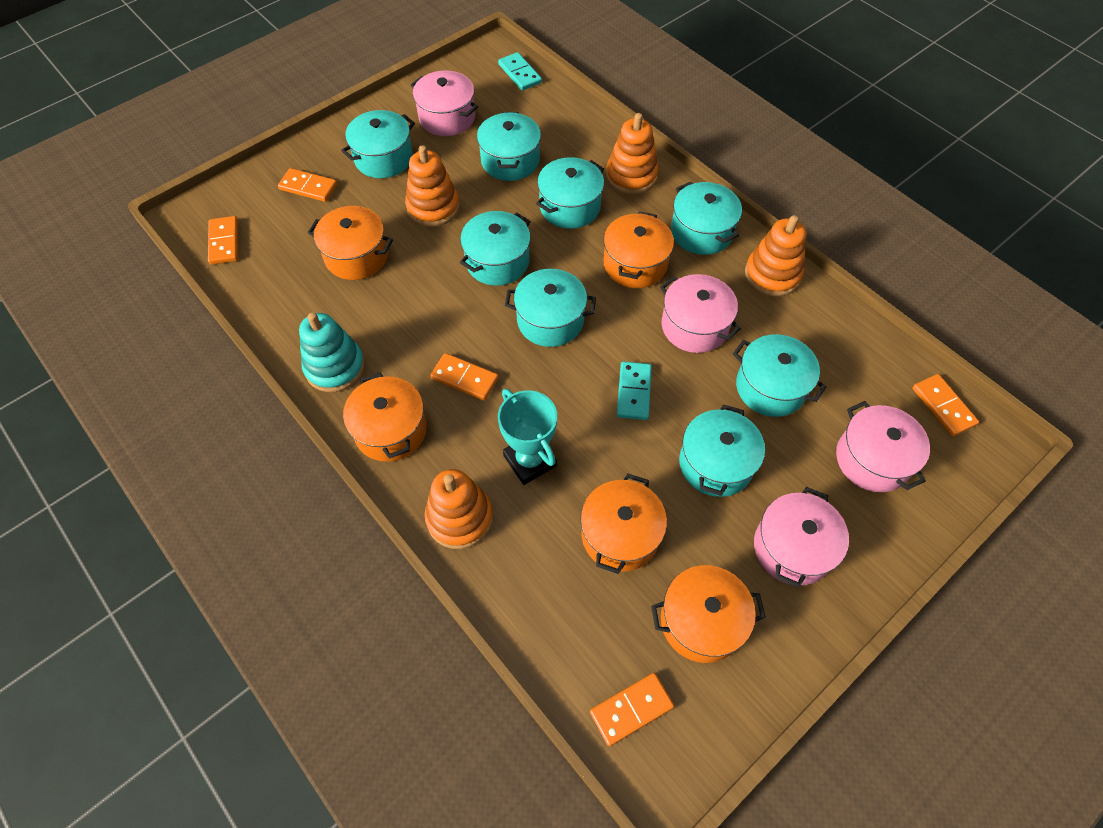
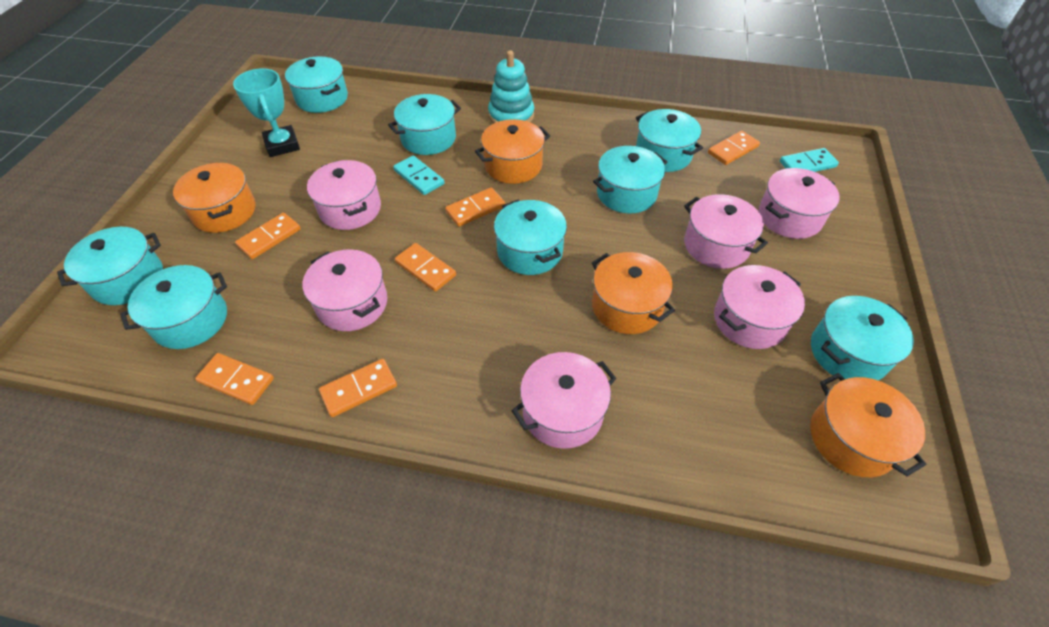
orange domino: 5 -> 6
orange pot: 5 -> 4
orange stacking toy: 4 -> 0
pink pot: 4 -> 6

